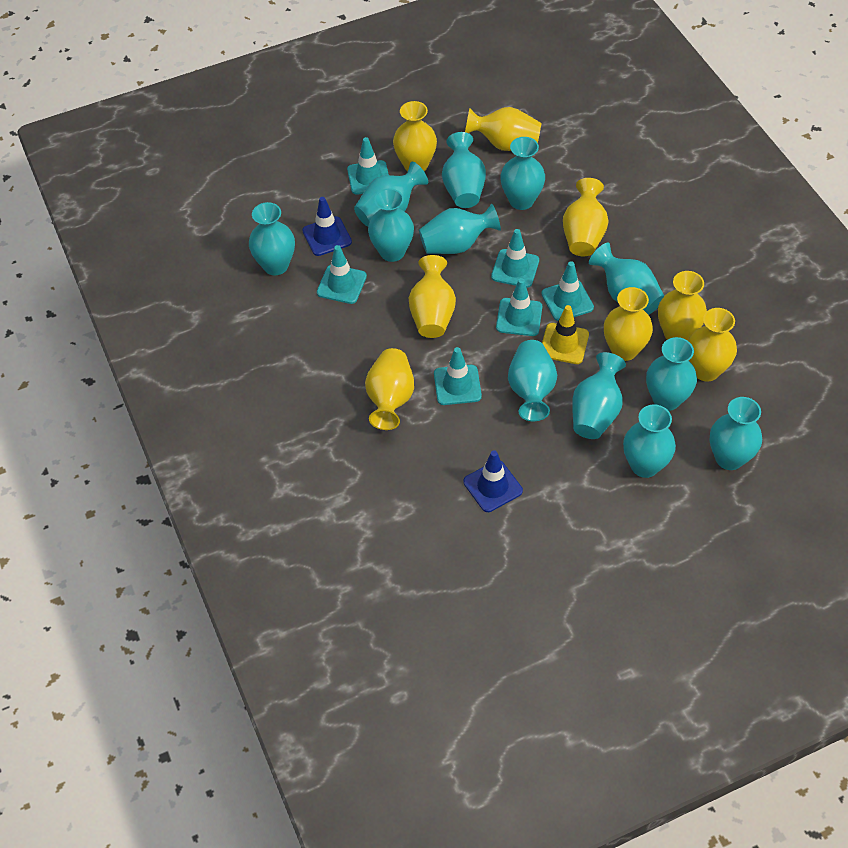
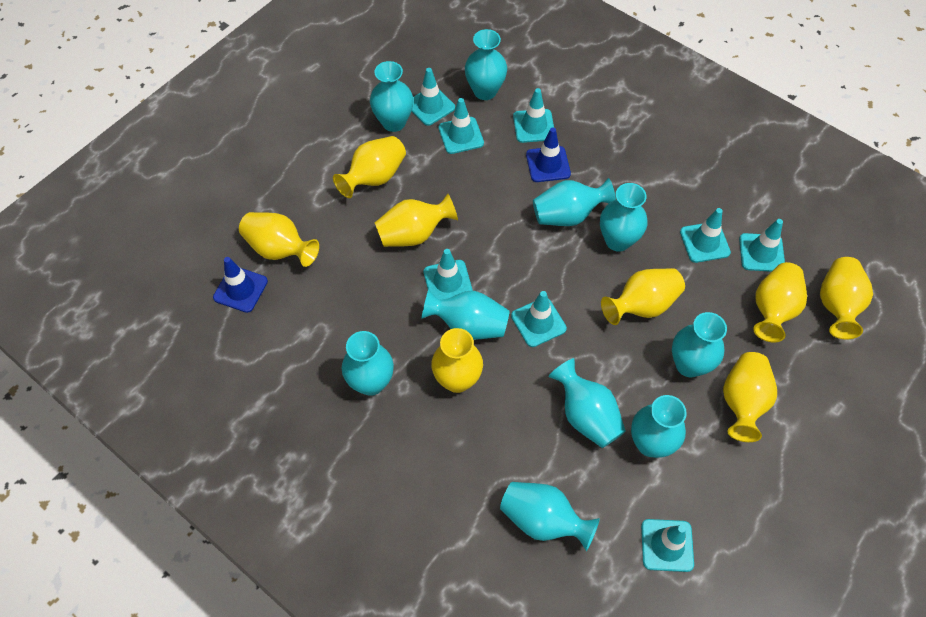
turquoise traffic cone: 6 -> 8
turquoise vase: 12 -> 10
yellow traffic cone: 1 -> 0

